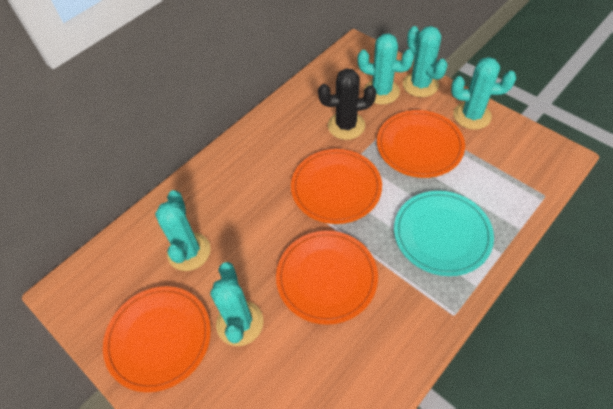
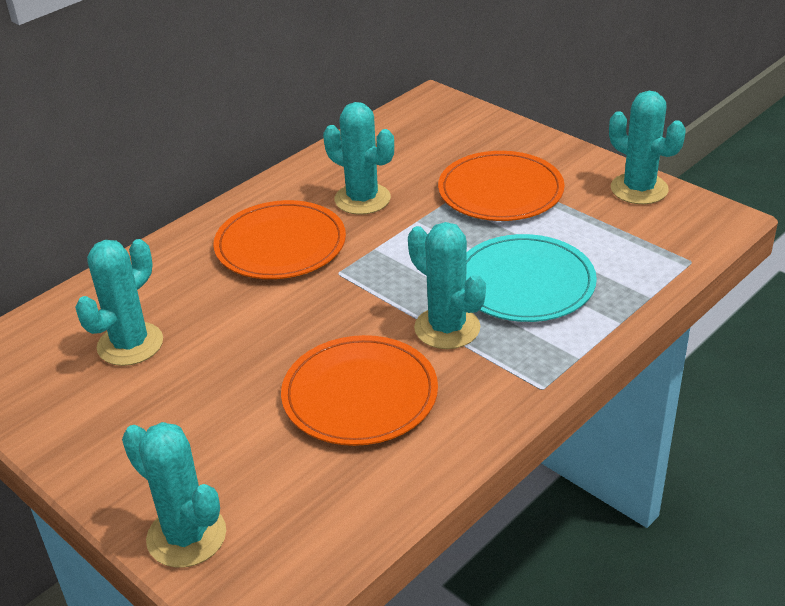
black cactus: 1 -> 0
orange plate: 4 -> 3

